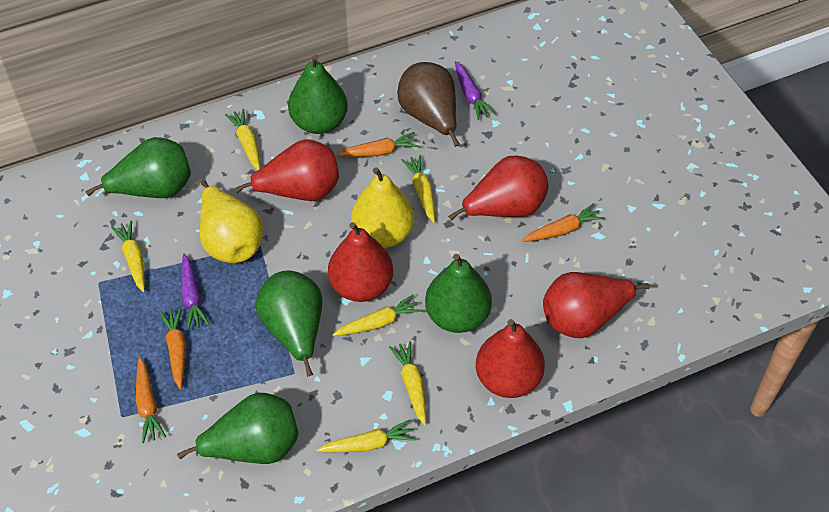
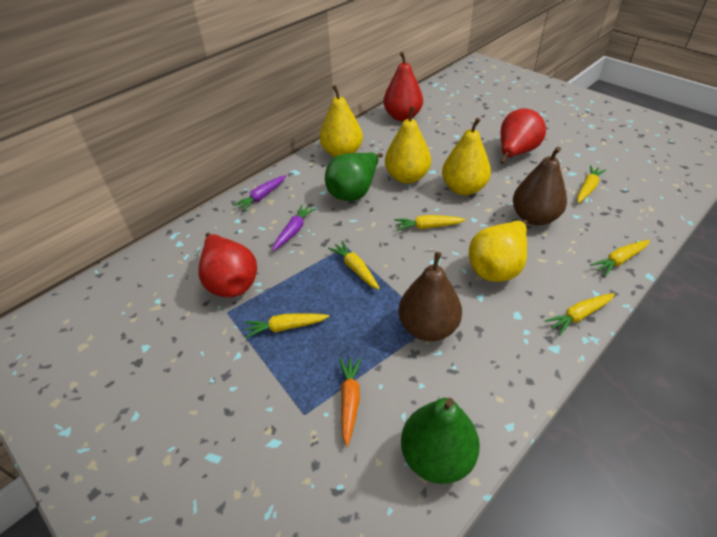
brown pear: 1 -> 2
green pear: 5 -> 2
orange carrot: 4 -> 1
red pear: 5 -> 3
yellow pear: 2 -> 4

